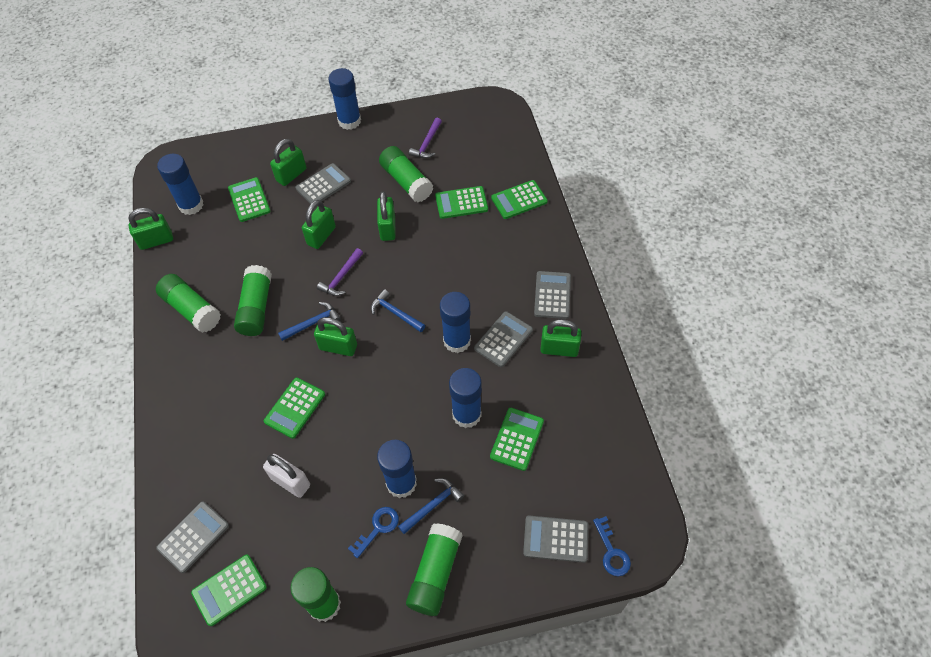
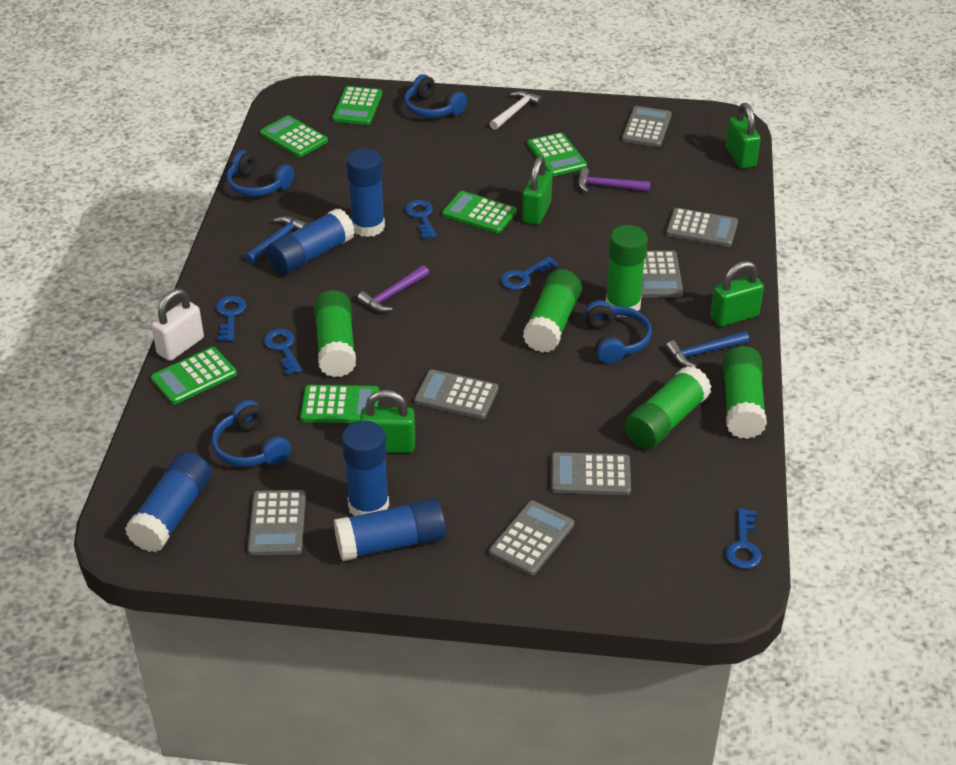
blue hammer: 3 -> 2
blue headphones: 0 -> 4
blue key: 2 -> 5
green padlock: 6 -> 4
grey calculator: 5 -> 7
white hammer: 0 -> 1

